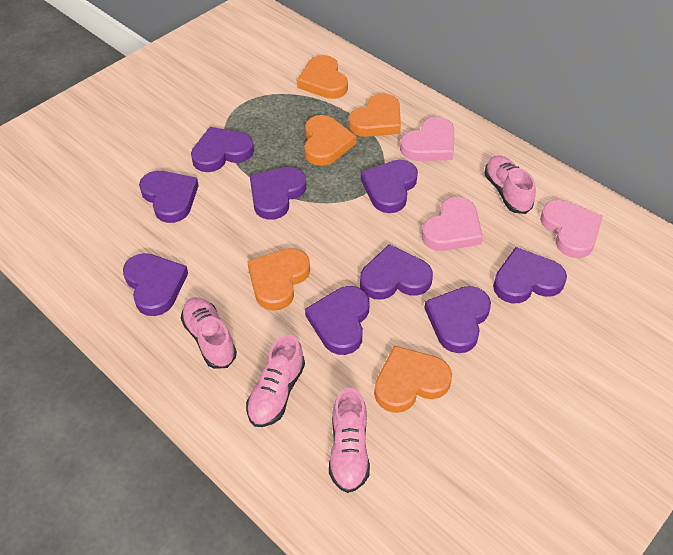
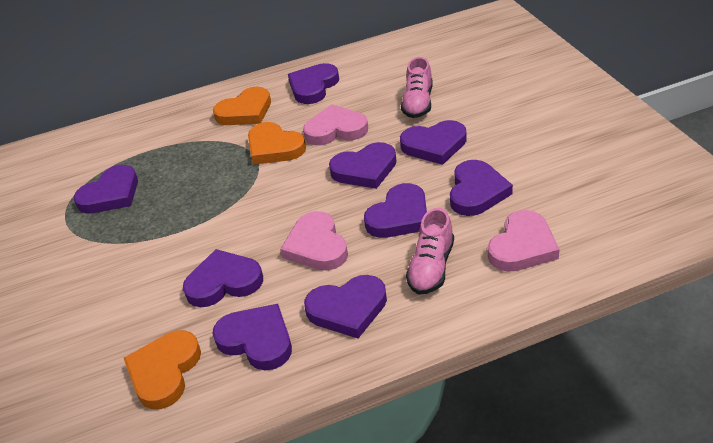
orange heart: 5 -> 3
pink shoe: 4 -> 2

